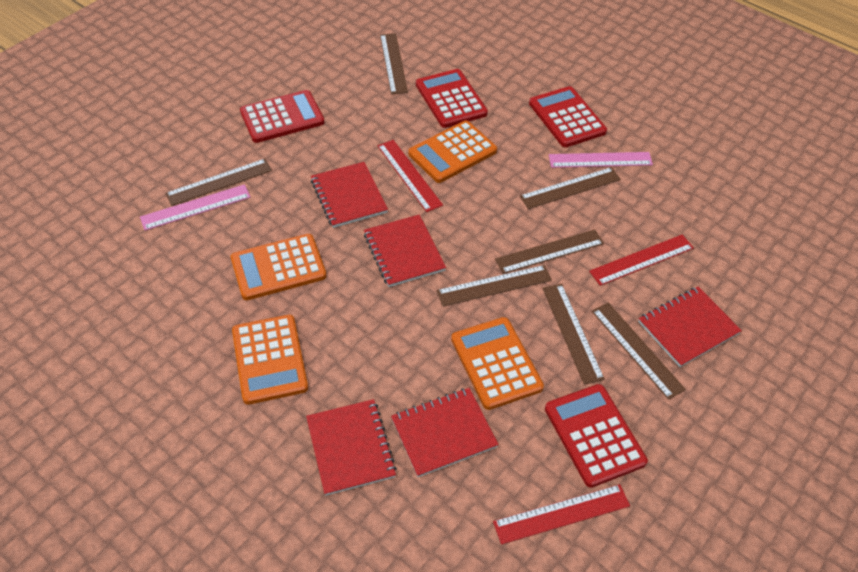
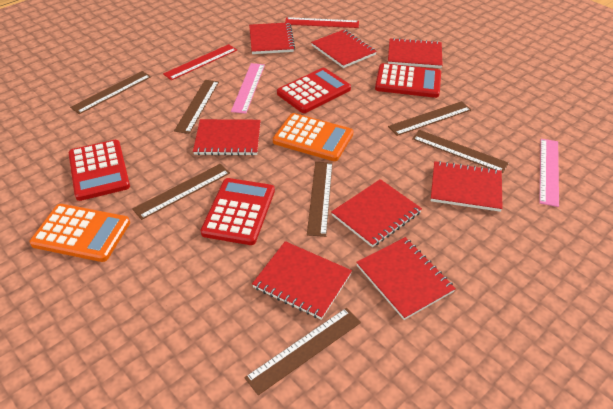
orange calculator: 4 -> 2
red notebook: 5 -> 8
red ruler: 3 -> 2

